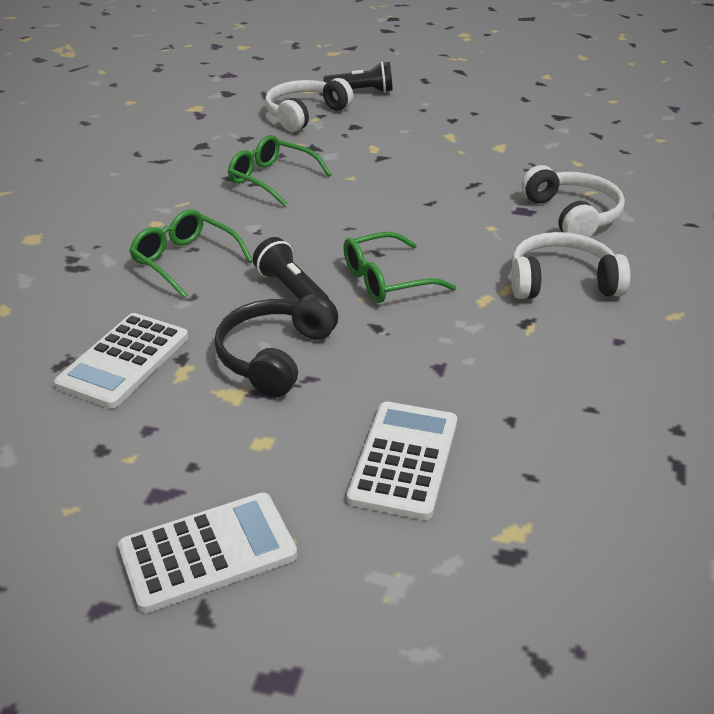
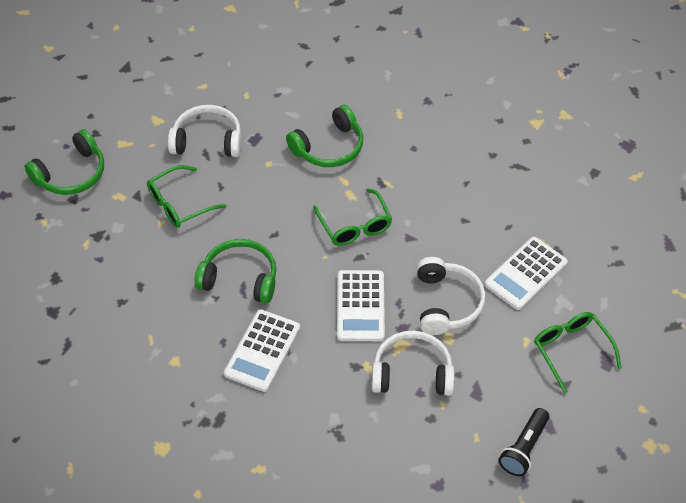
black flashlight: 2 -> 1
black headphones: 1 -> 0
green headphones: 0 -> 3

